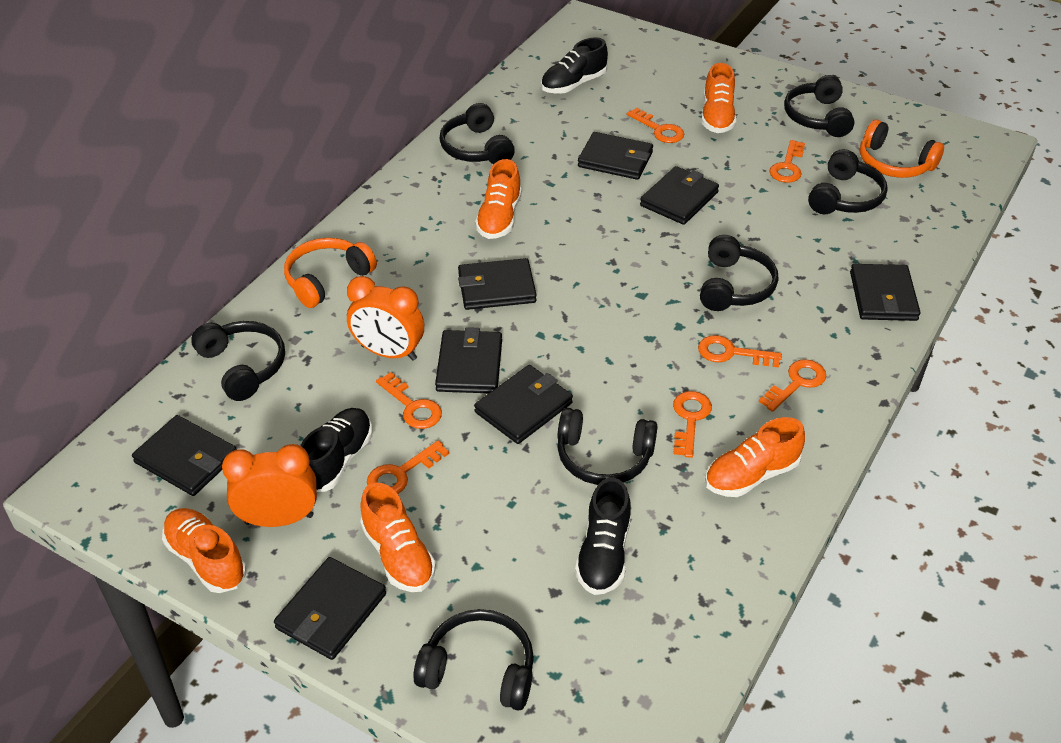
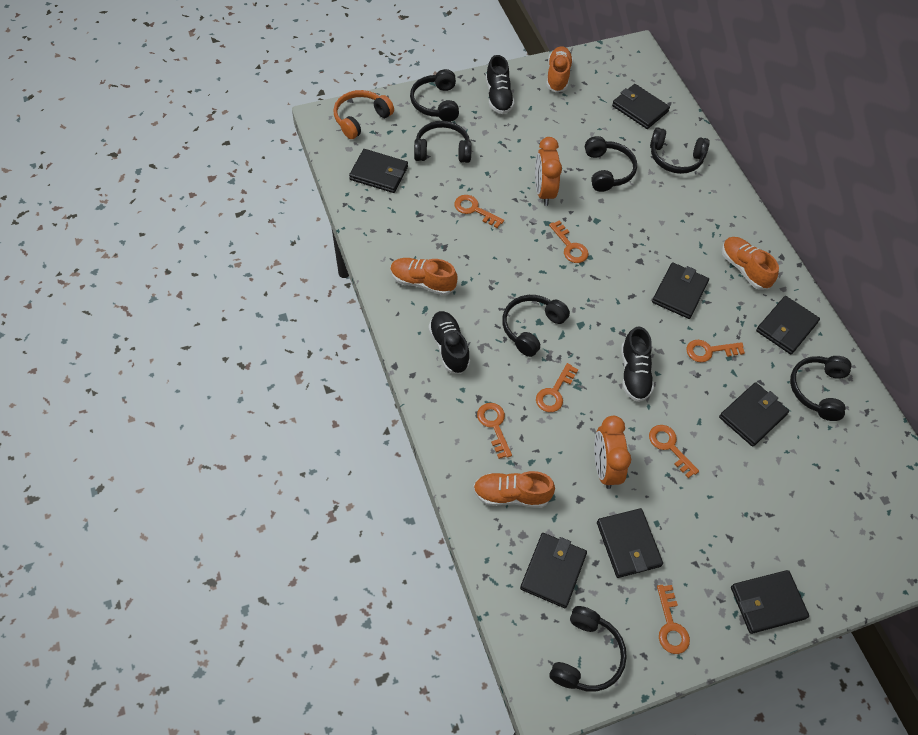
orange headphones: 2 -> 1
orange shoe: 5 -> 4

